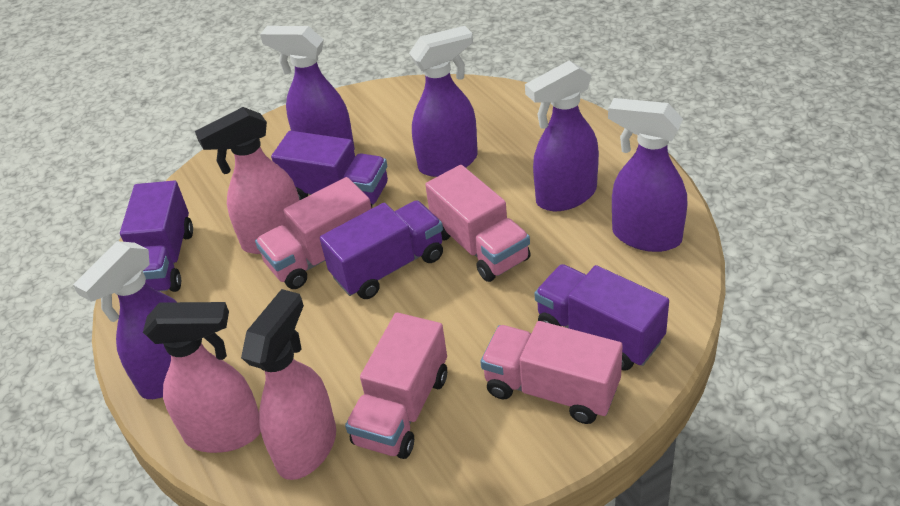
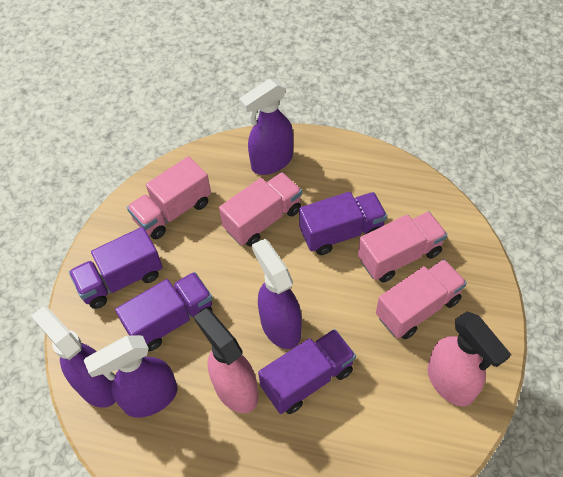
pink spray bottle: 3 -> 2
purple spray bottle: 5 -> 4

